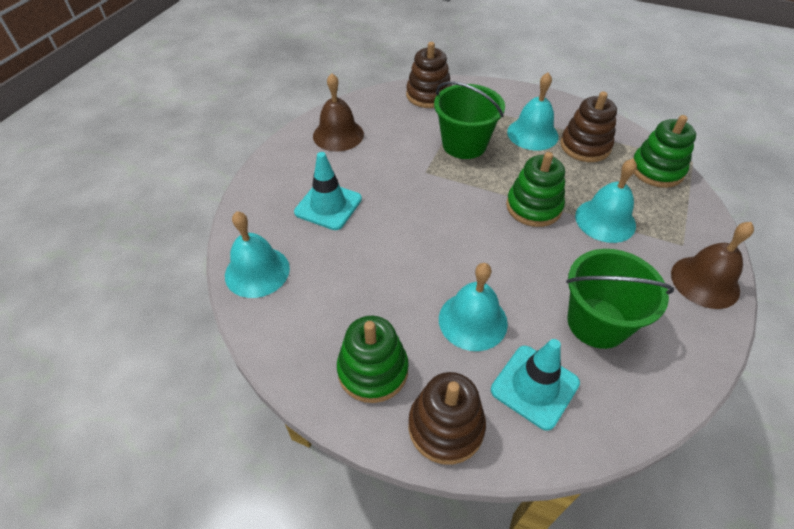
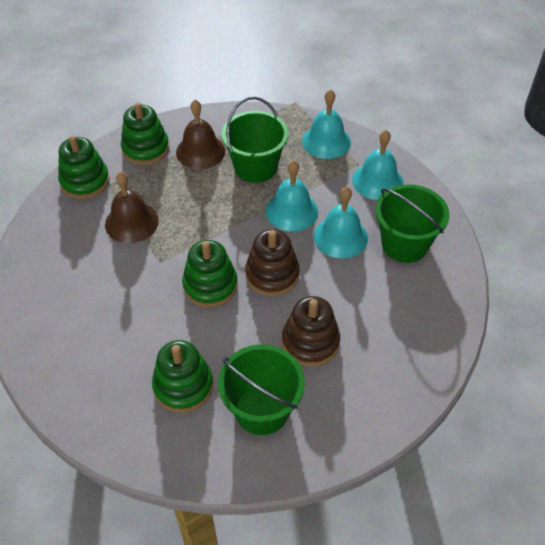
brown stacking toy: 3 -> 2
green bucket: 2 -> 3
green stacking toy: 3 -> 4
turquoise traffic cone: 2 -> 0

